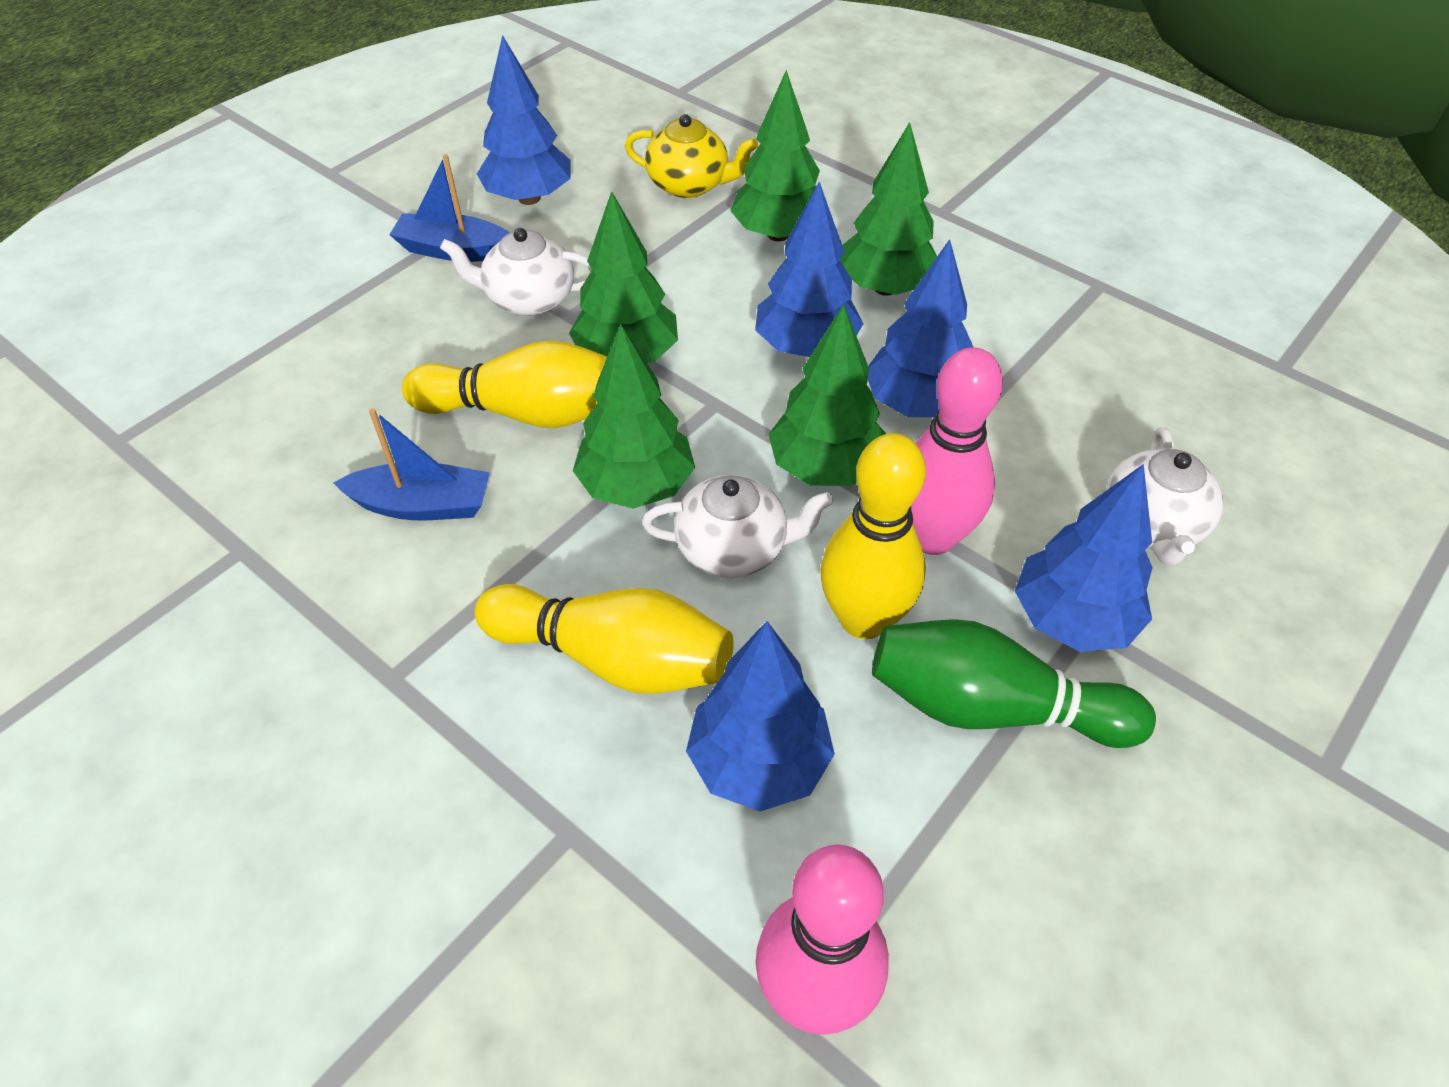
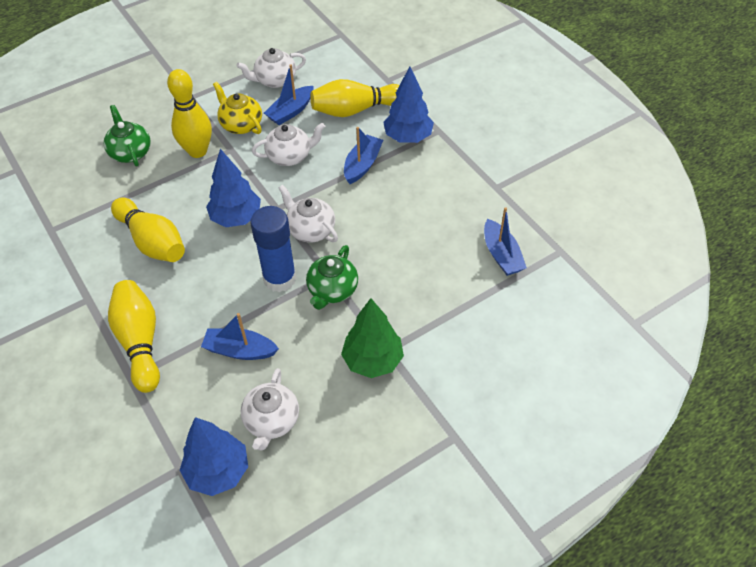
blue boat: 2 -> 4
blue glue stick: 0 -> 1
blue tree: 5 -> 3
green bowling pin: 1 -> 0
green teapot: 0 -> 2
green tree: 5 -> 1
pink bowling pin: 2 -> 0
white teapot: 3 -> 4
yellow bowling pin: 3 -> 4

